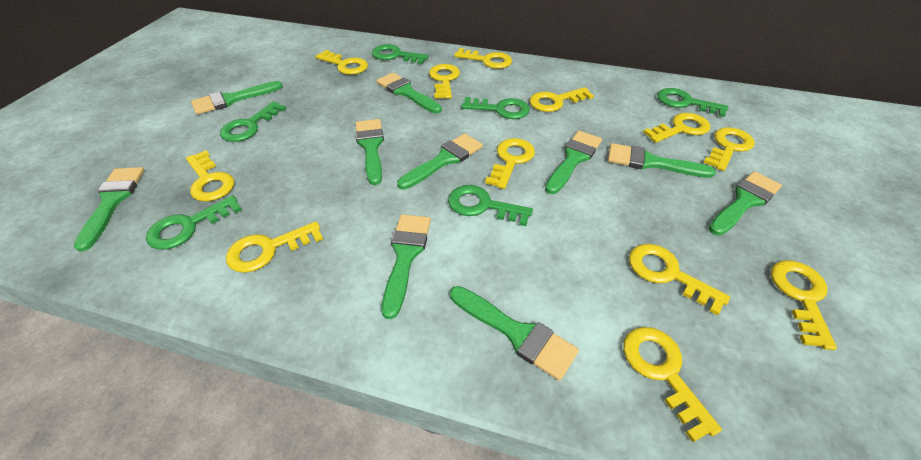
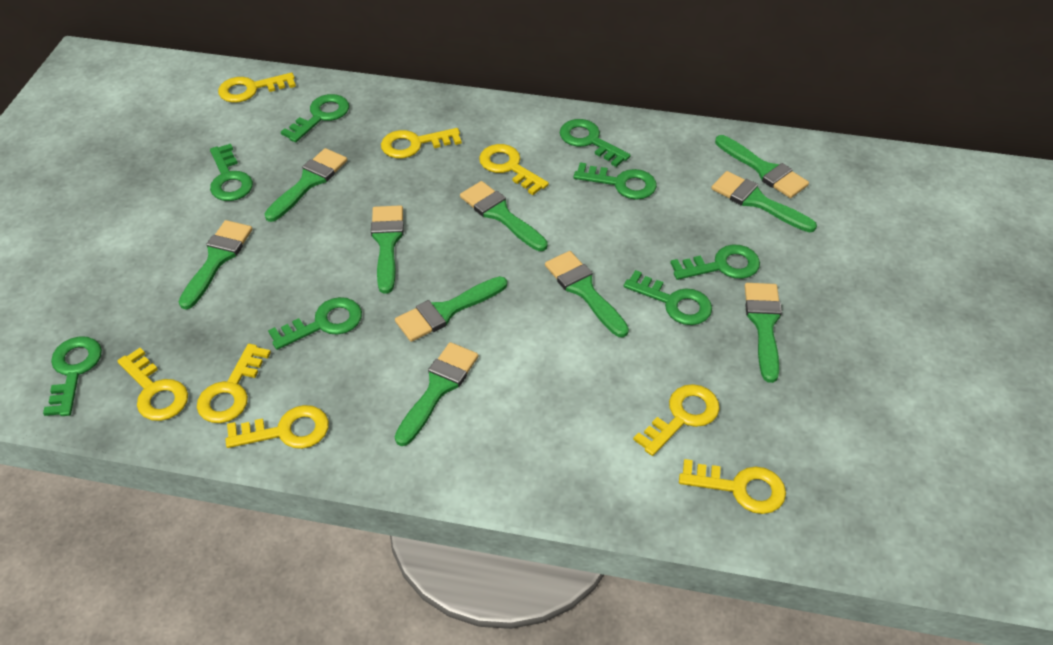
green key: 6 -> 8
yellow key: 12 -> 8

